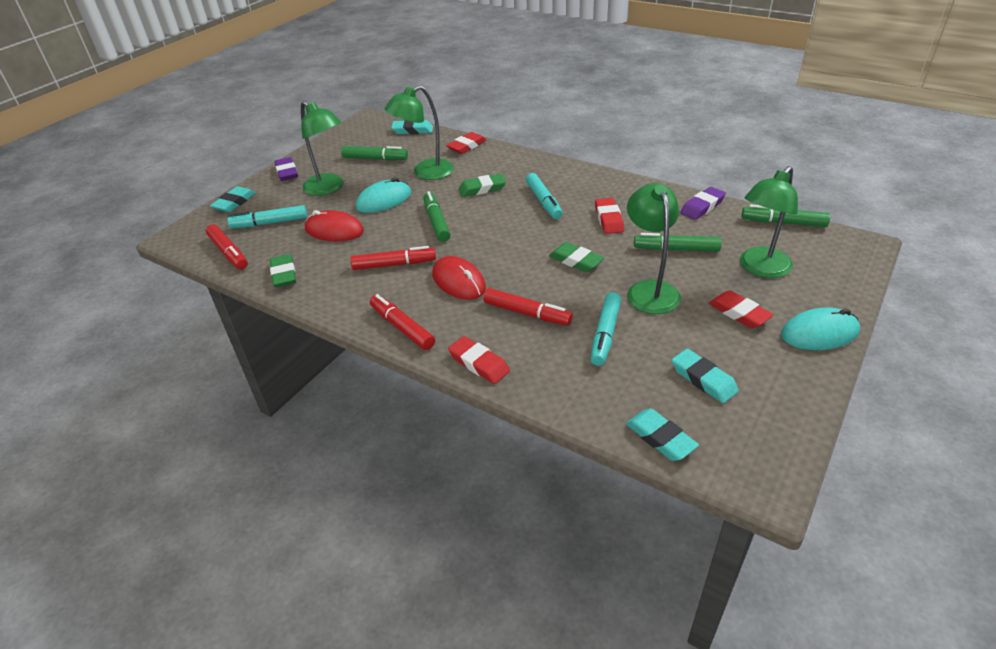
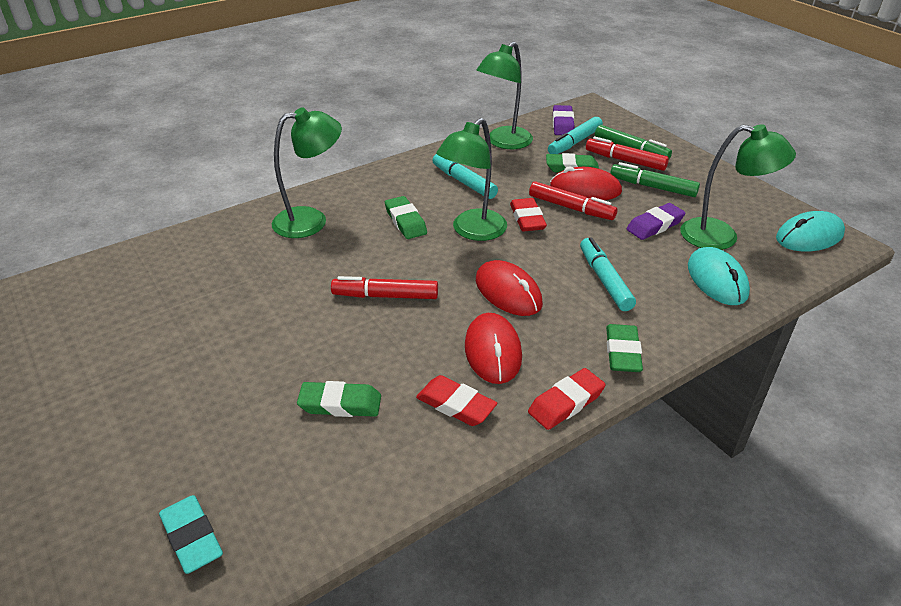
green eraser: 3 -> 4
green marker: 4 -> 2
red eraser: 4 -> 3
red marker: 4 -> 3
red mouse: 2 -> 3
turquoise eraser: 4 -> 1

